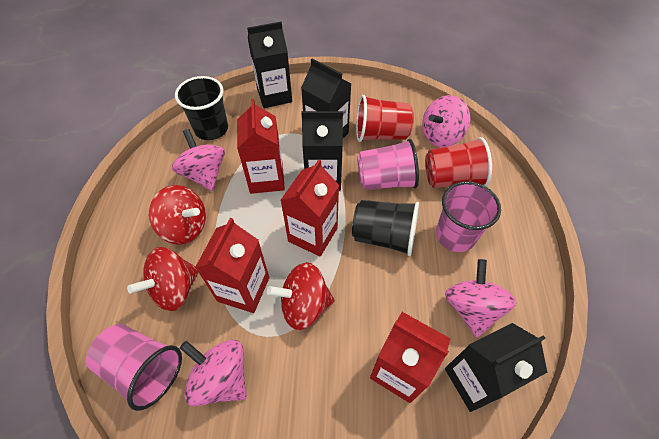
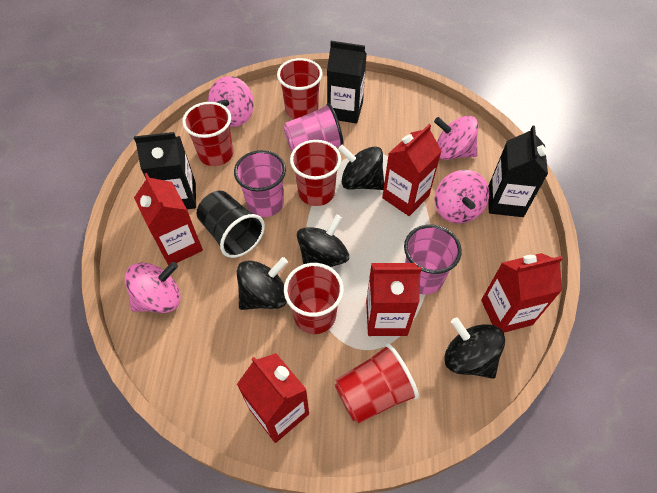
black carton: 4 -> 3
black cup: 2 -> 1
black spinning top: 0 -> 4
red carton: 4 -> 5
red cup: 2 -> 5
red spinning top: 3 -> 0

